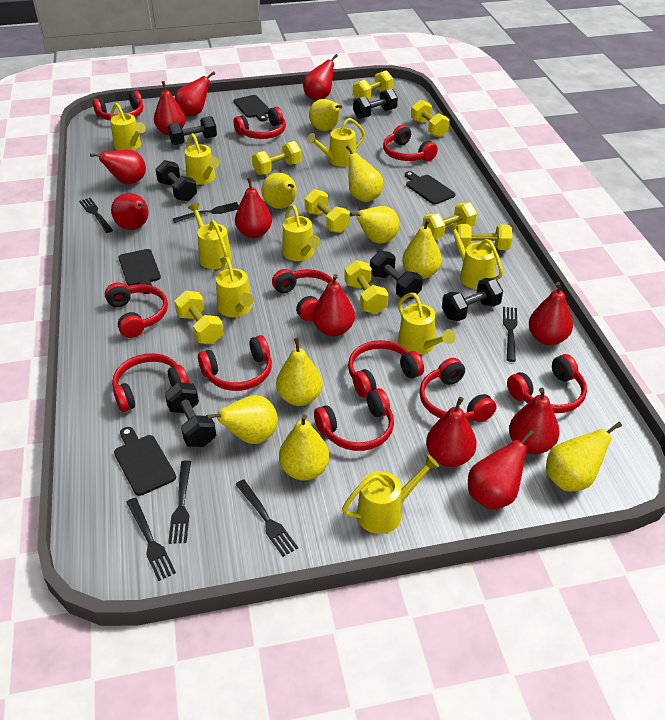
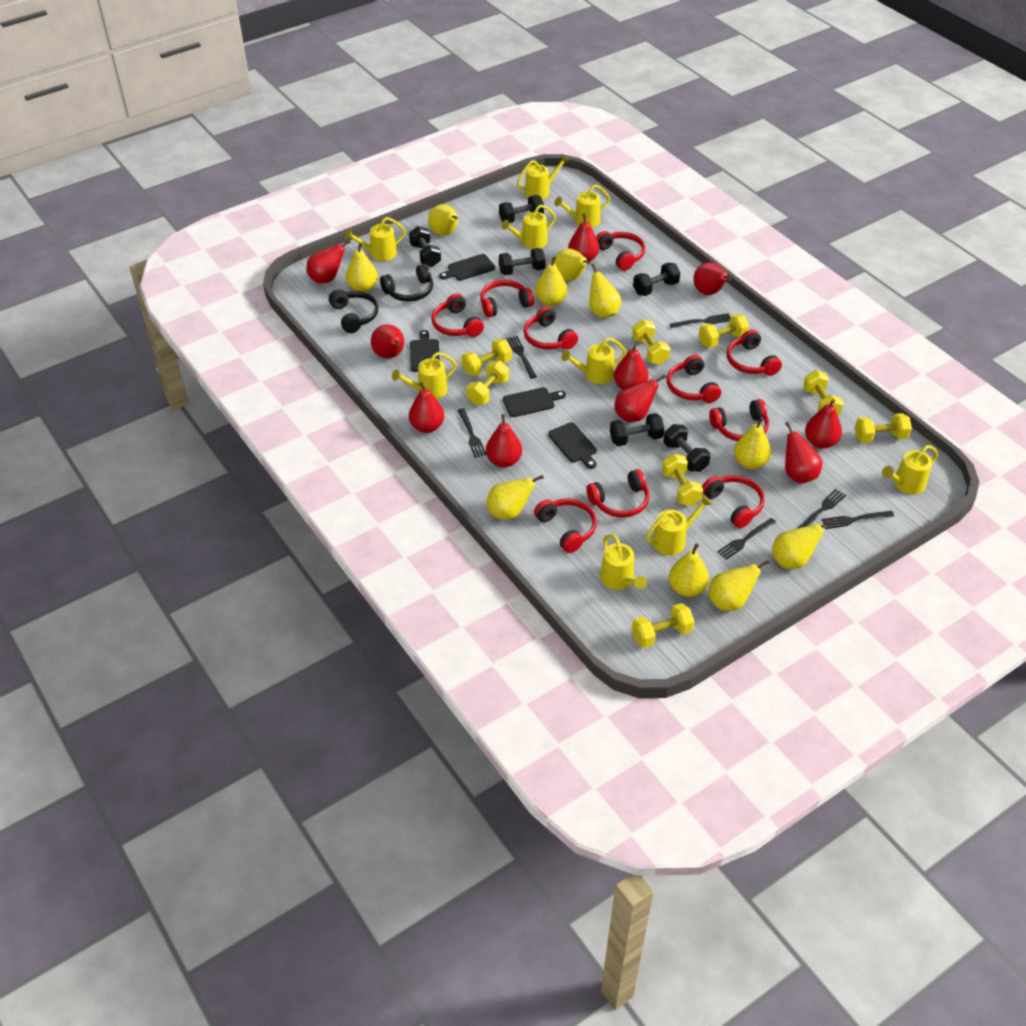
black headphones: 0 -> 2
red headphones: 11 -> 10
red pear: 11 -> 10
yellow pear: 9 -> 10

